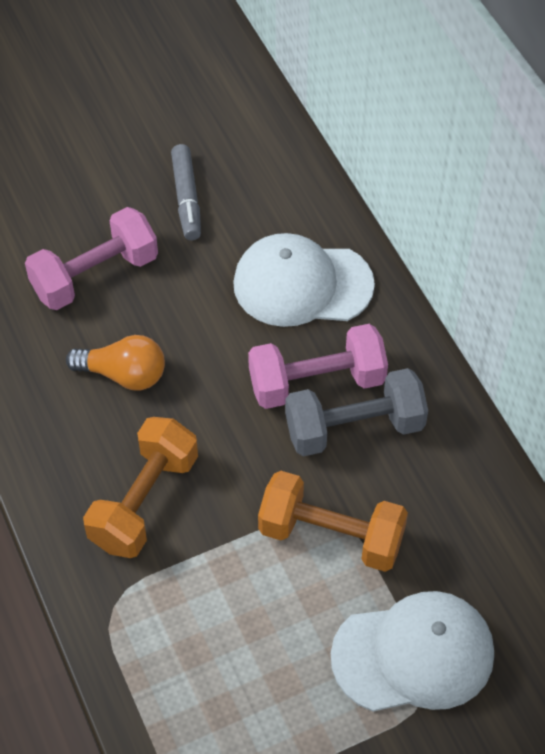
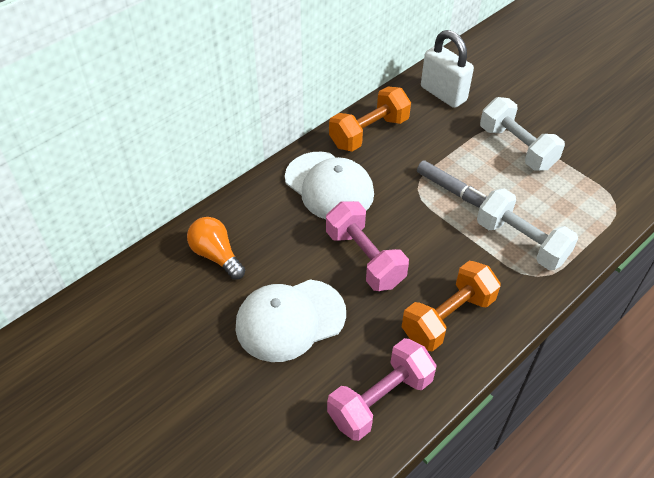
grey dumbbell: 1 -> 0
white dumbbell: 0 -> 2
white padlock: 0 -> 1

